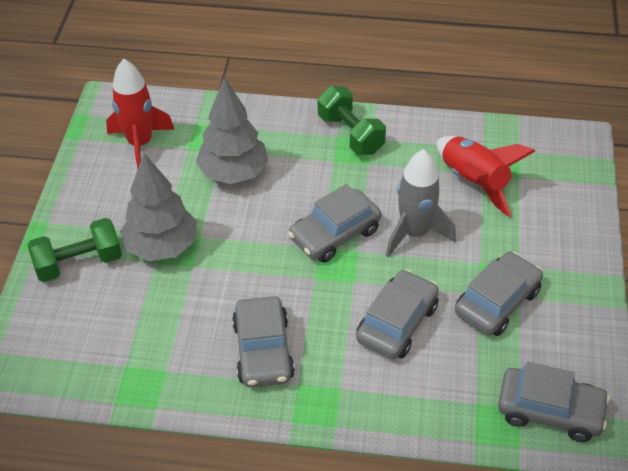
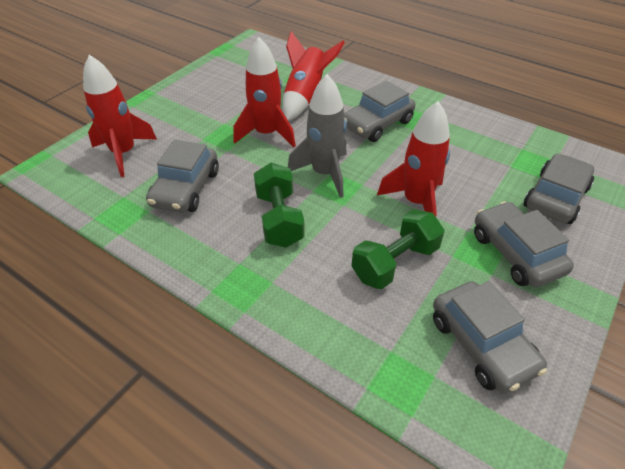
grey tree: 2 -> 0
red rocket: 2 -> 4

